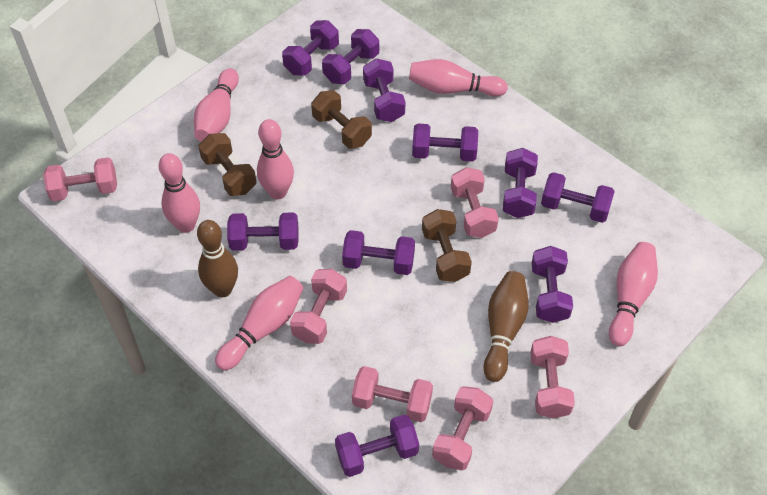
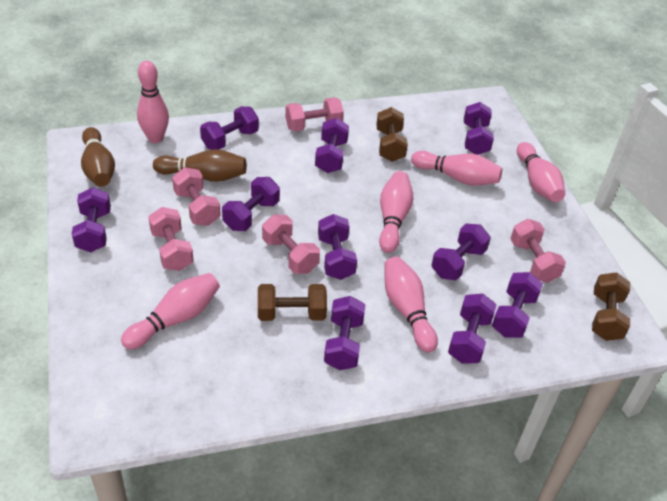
pink dumbbell: 6 -> 5

